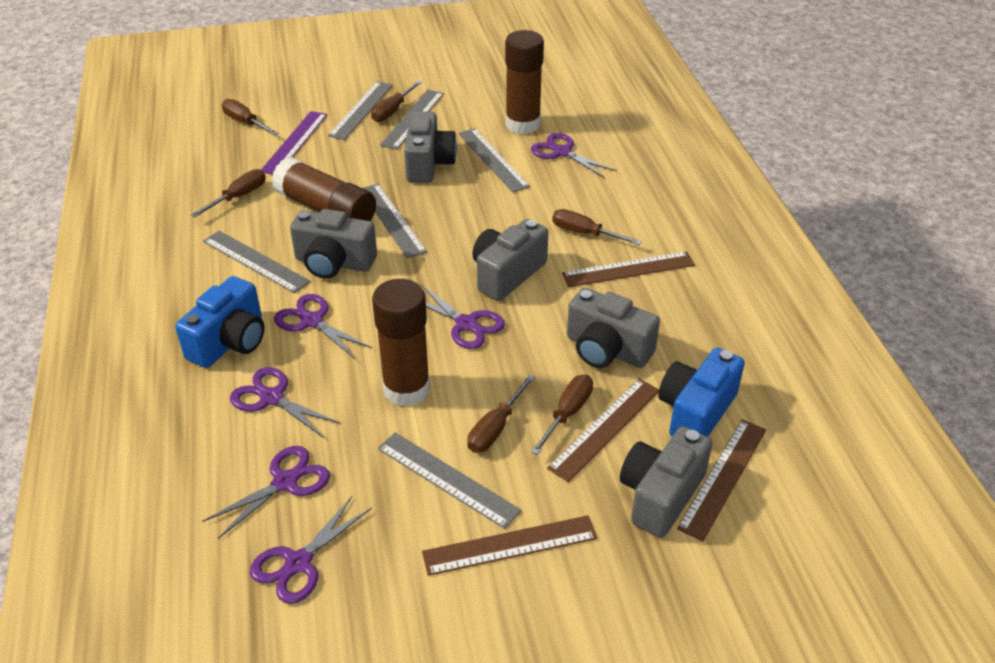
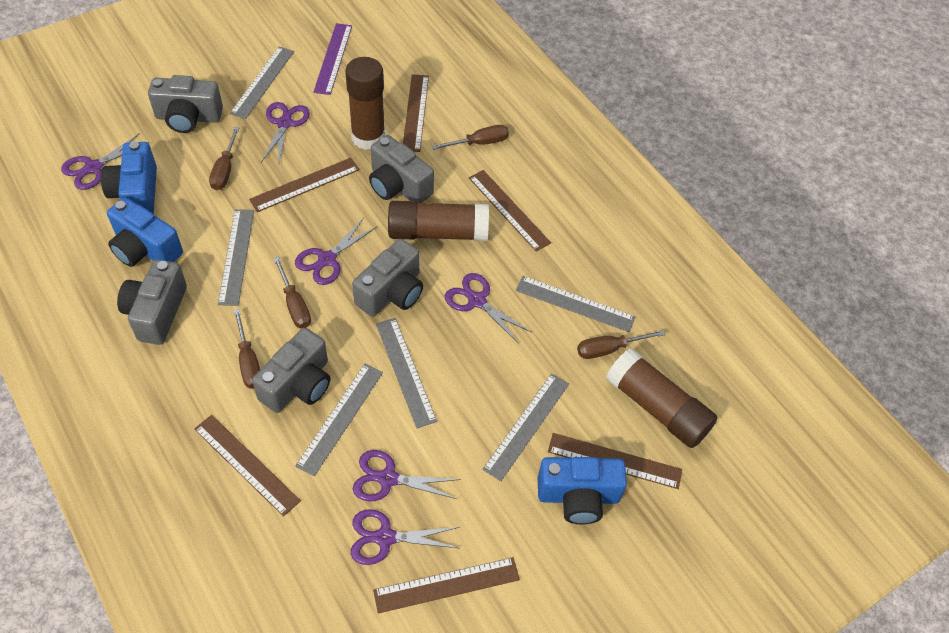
blue camera: 2 -> 3
brown ruler: 4 -> 6
brown screwdriver: 6 -> 5

